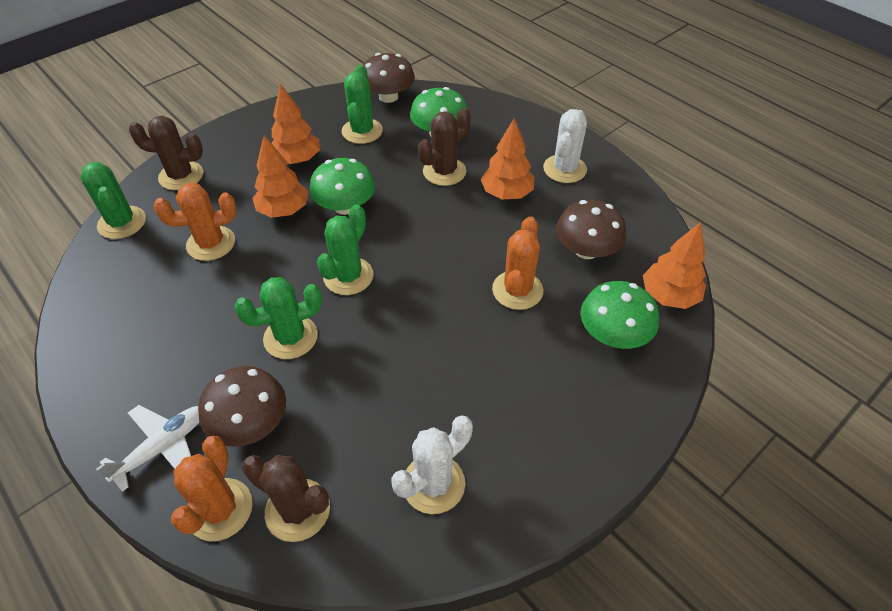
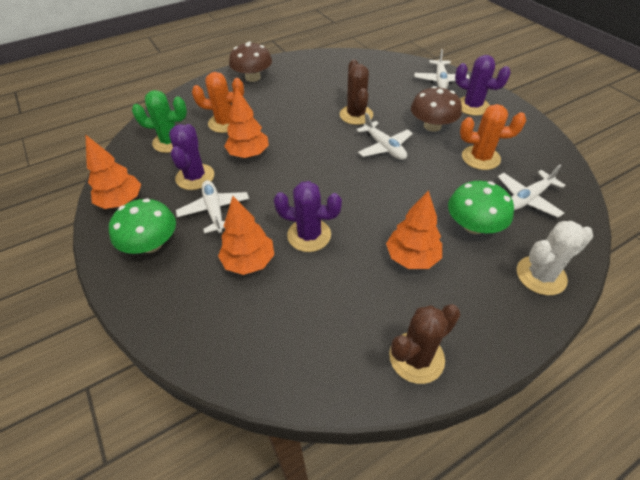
brown cactus: 3 -> 2
brown mushroom: 3 -> 2
green cactus: 4 -> 1
green mushroom: 3 -> 2
orange cactus: 3 -> 2
purple cactus: 0 -> 3
white cactus: 2 -> 1
white plane: 1 -> 4

